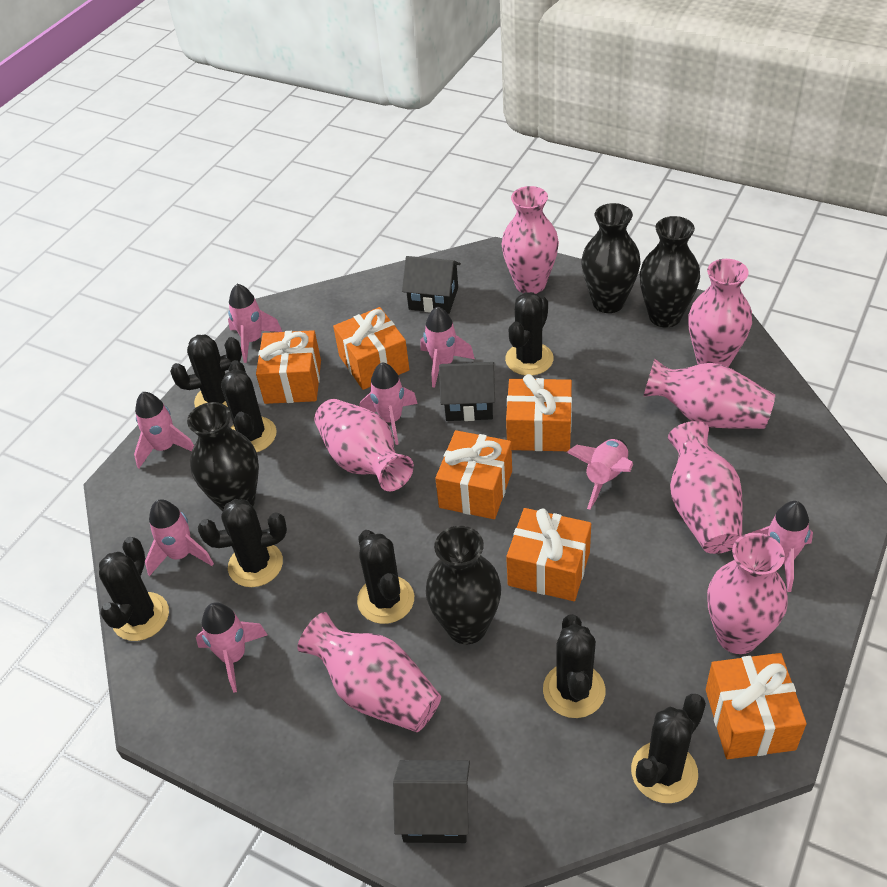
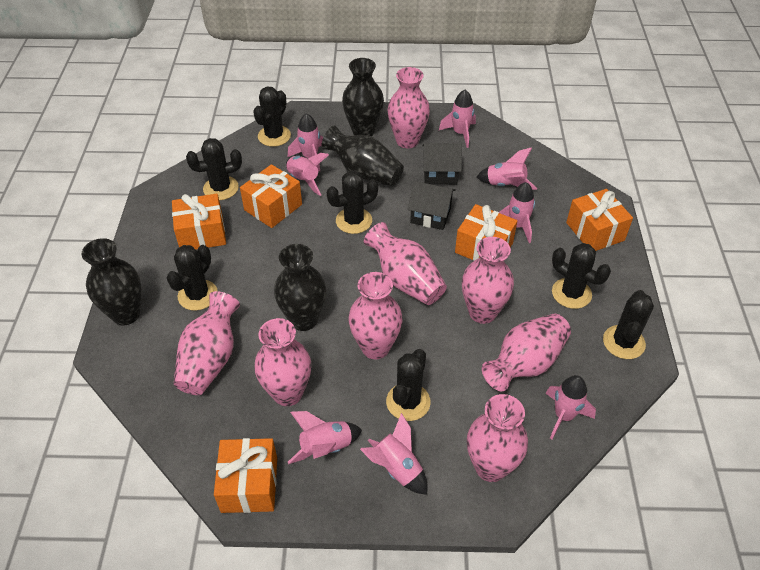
black cactus: 8 -> 7
black house: 3 -> 2
orange gift: 6 -> 5
pink vase: 7 -> 8

